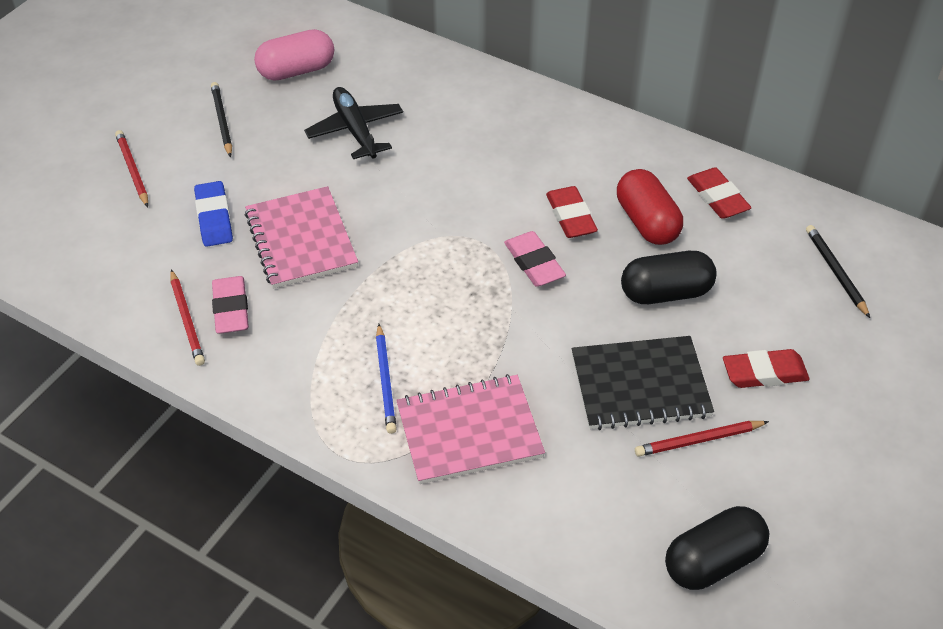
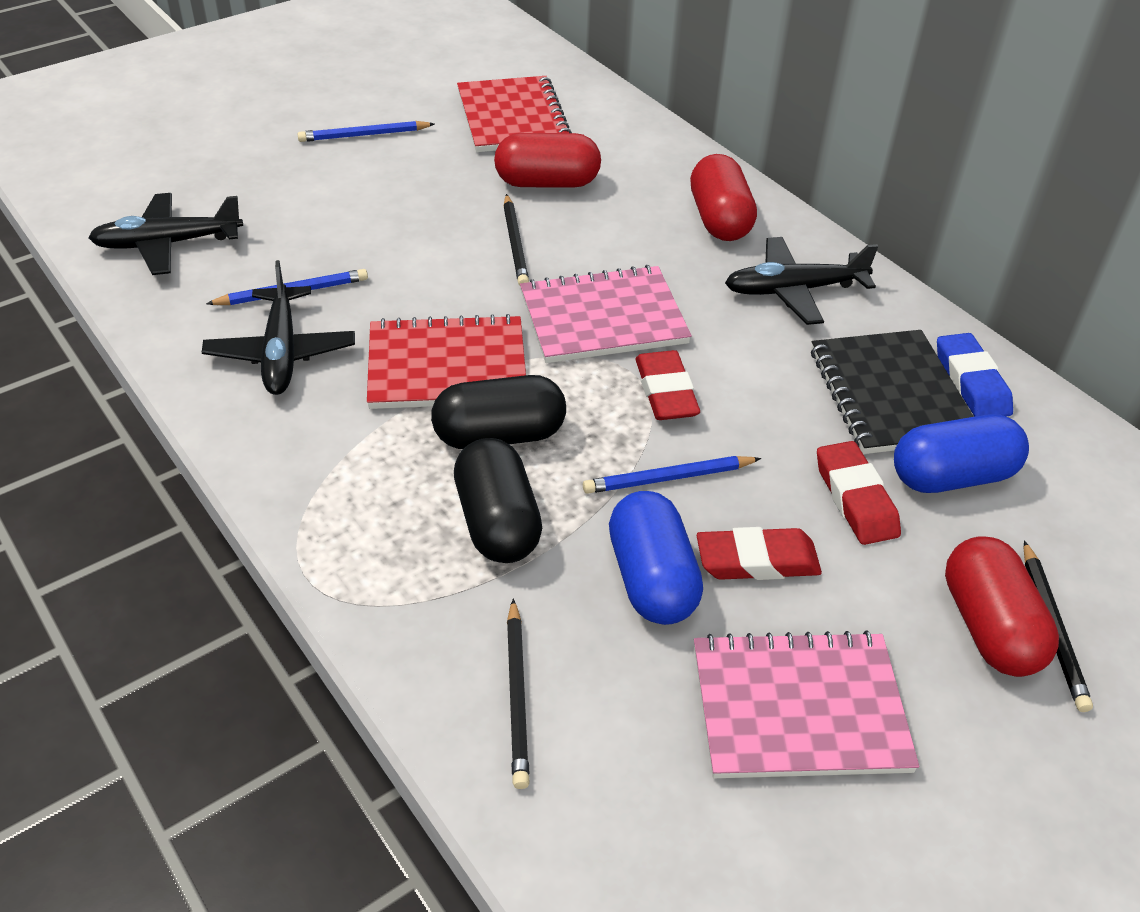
black pencil: 2 -> 3
black plane: 1 -> 3
blue capsule: 0 -> 2
blue pencil: 1 -> 3
pink capsule: 1 -> 0
pink eraser: 2 -> 0
red capsule: 1 -> 3
red notebook: 0 -> 2
red pencil: 3 -> 0

